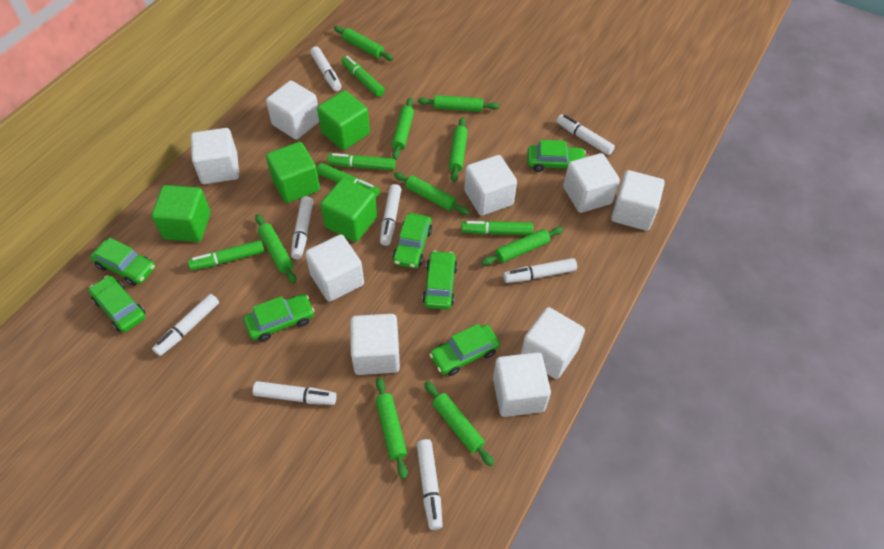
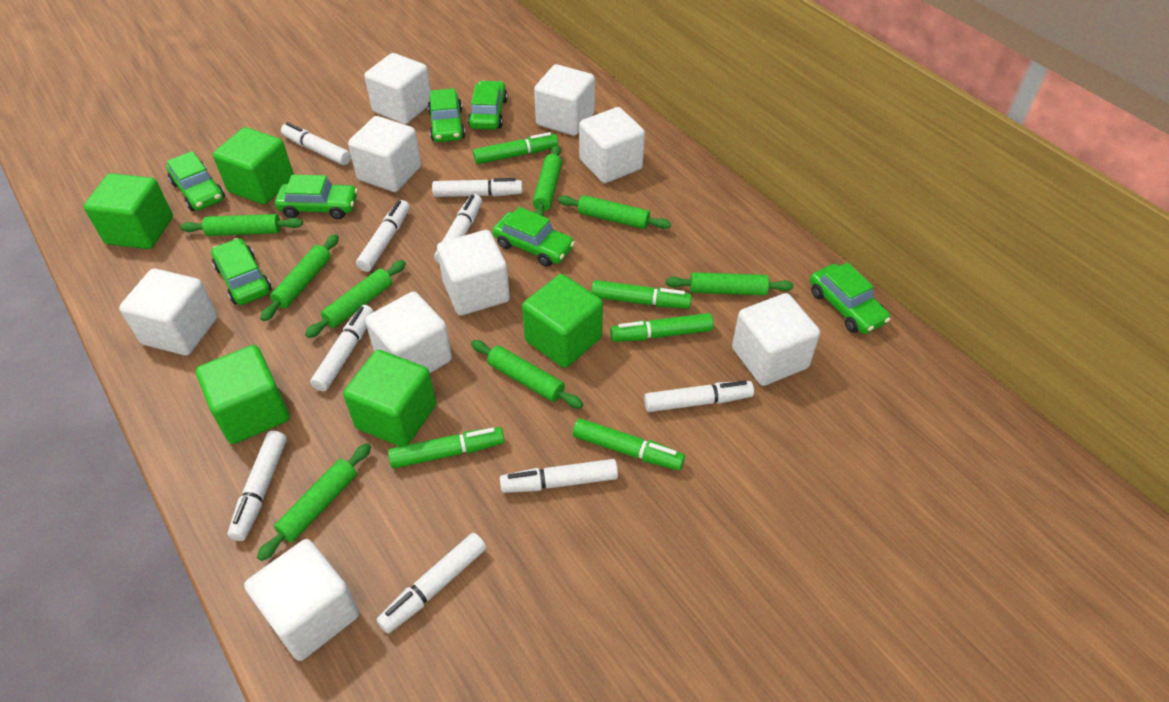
green cube: 4 -> 5
green rolling pin: 9 -> 8
white marker: 8 -> 9

